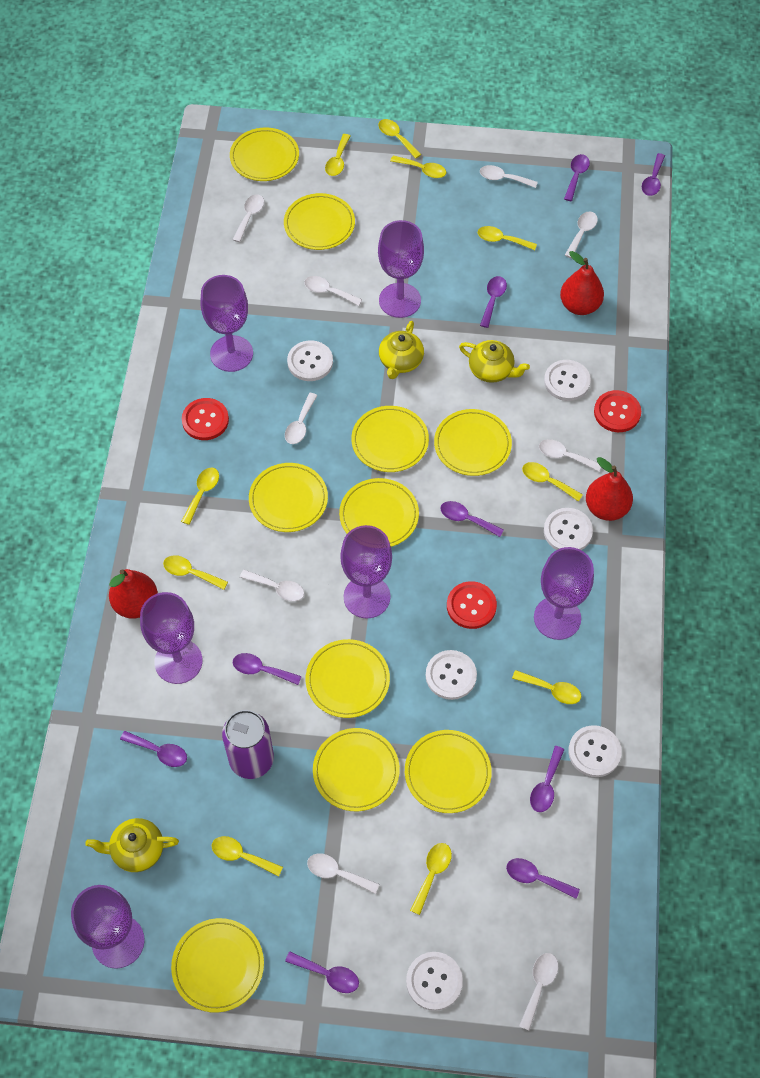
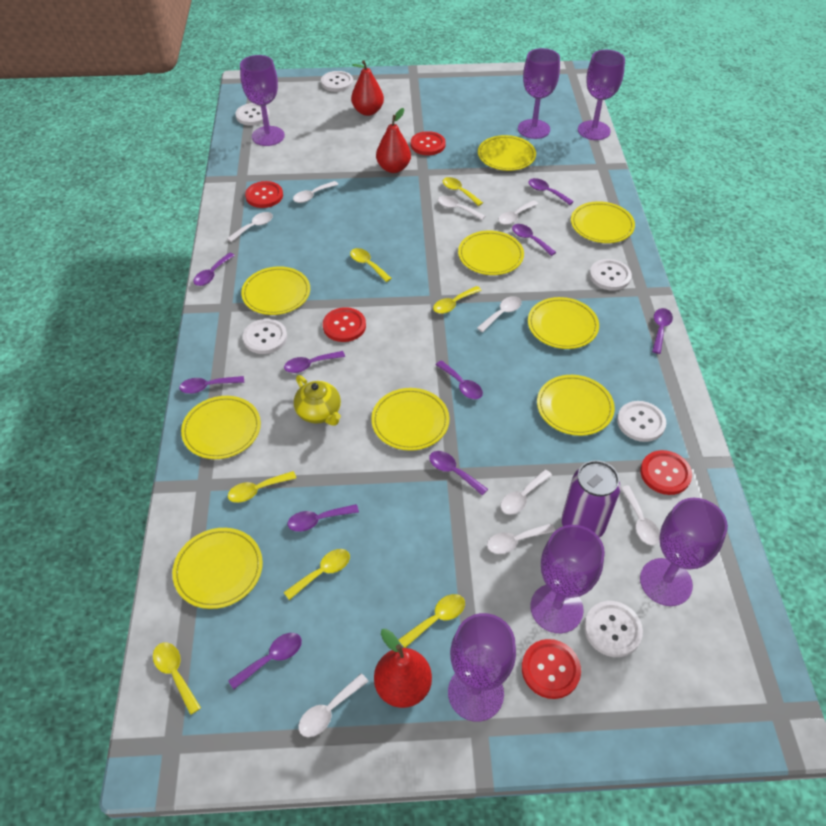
purple spoon: 9 -> 10
red button: 3 -> 5
yellow plate: 10 -> 9
yellow spoon: 10 -> 7
yellow teapot: 3 -> 1

